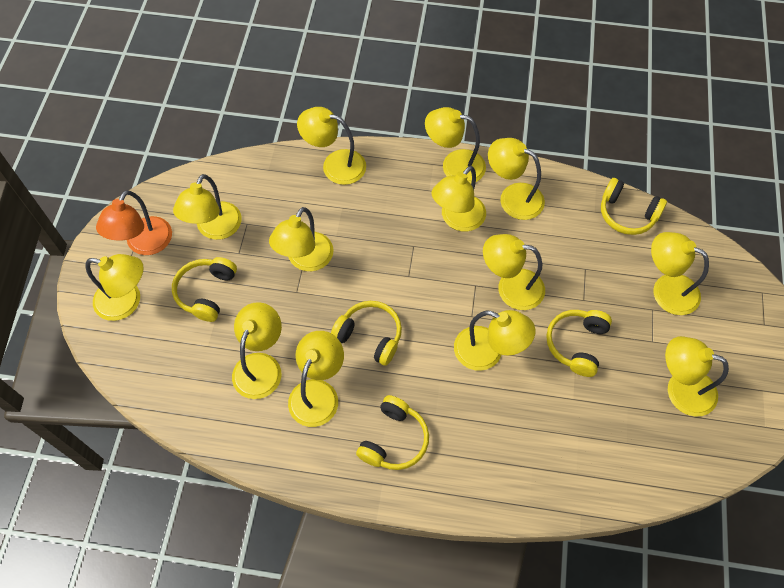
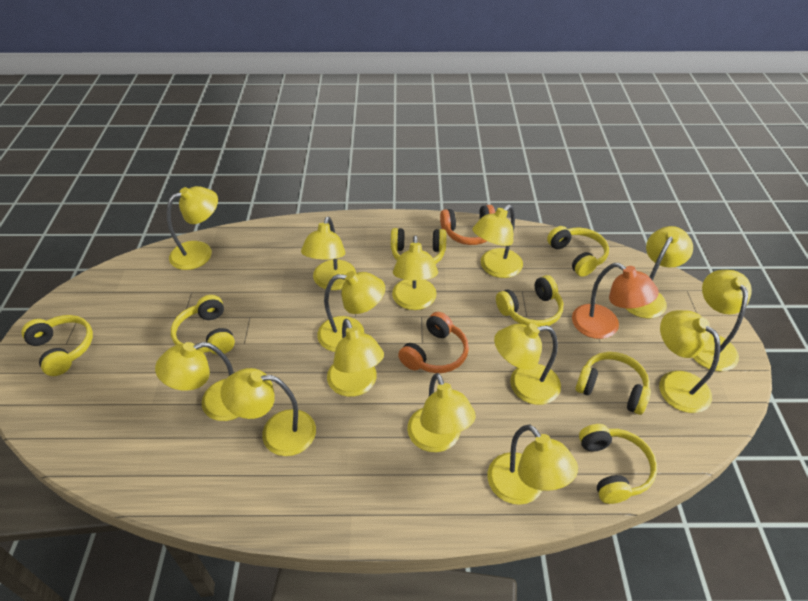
orange headphones: 0 -> 2
yellow headphones: 5 -> 7
yellow lamp: 13 -> 14

